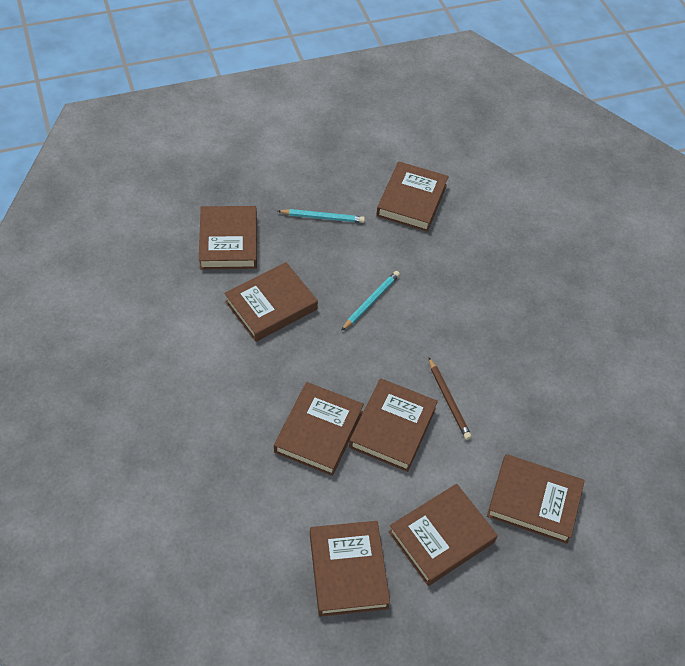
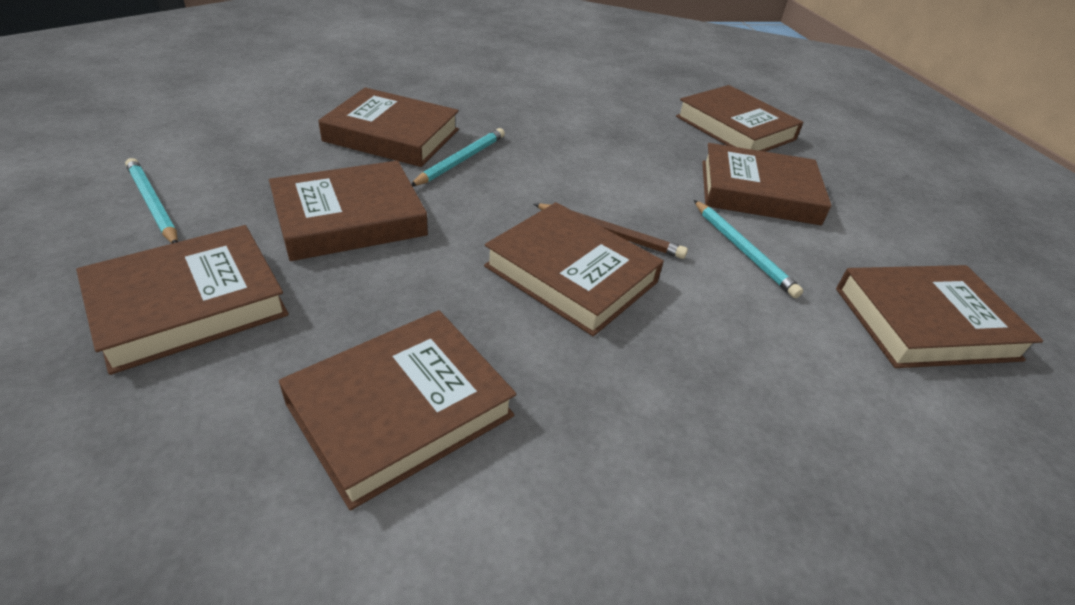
turquoise pencil: 2 -> 3

